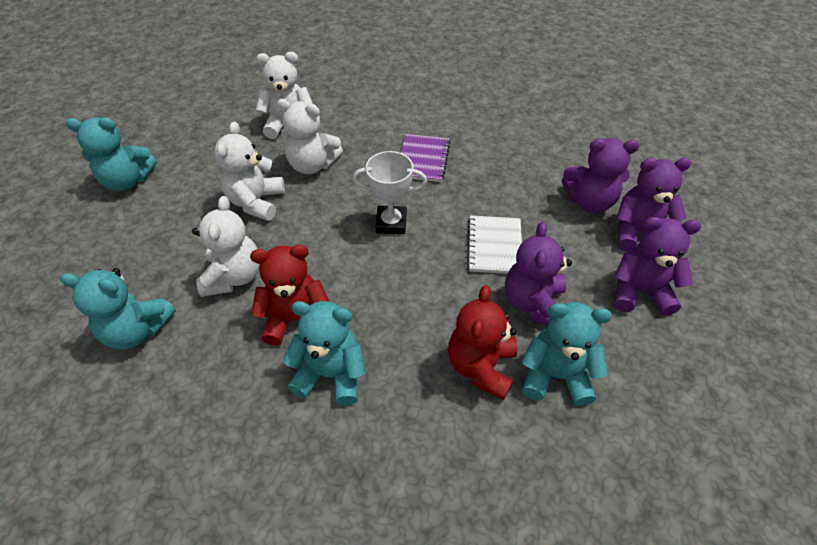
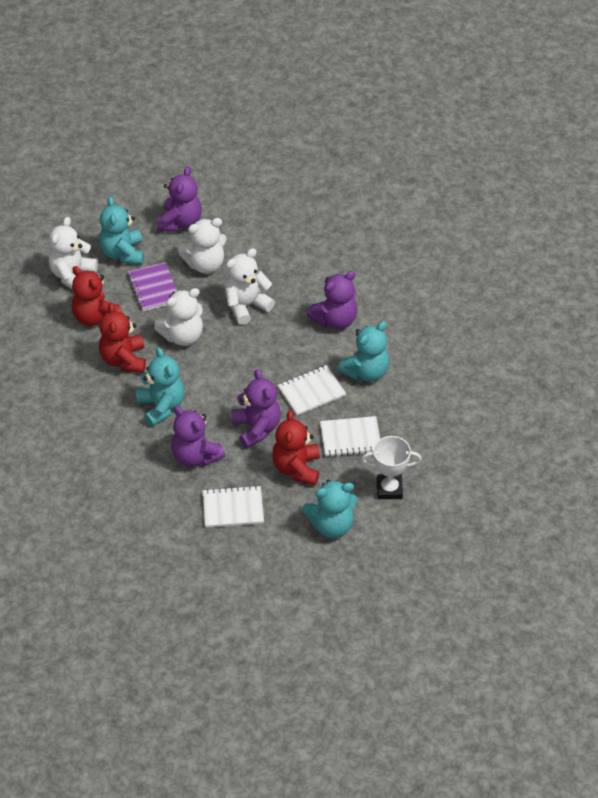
red teddy bear: 2 -> 3
white notebook: 1 -> 3

